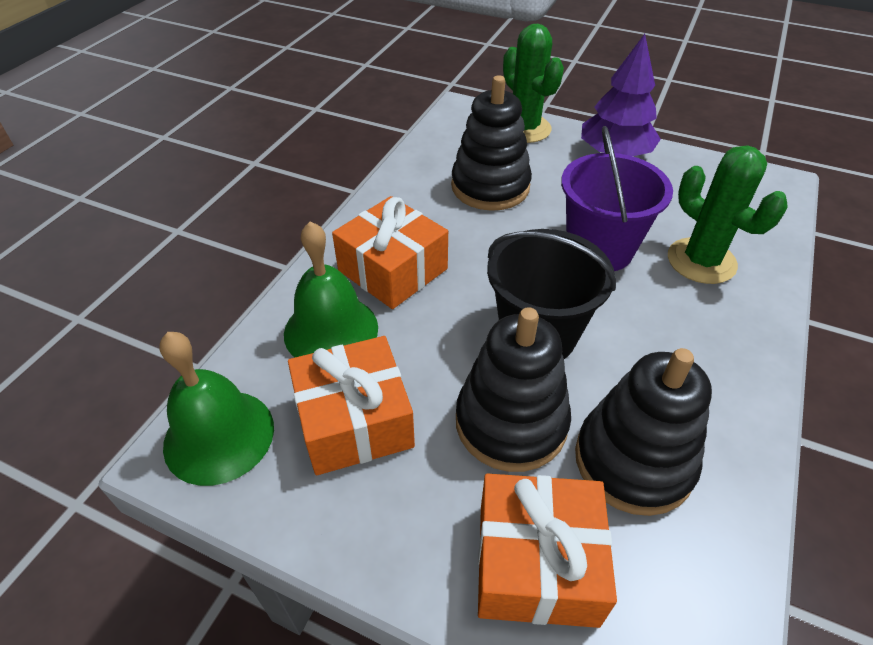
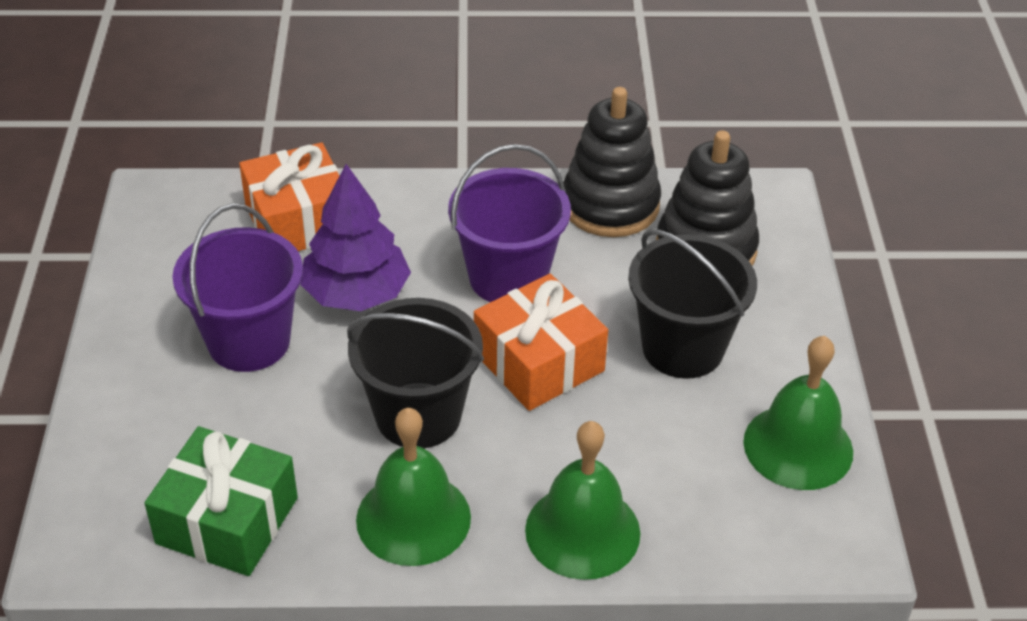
black bucket: 1 -> 2
black stacking toy: 3 -> 2
green bell: 2 -> 3
green cactus: 2 -> 0
green gift: 0 -> 1
orange gift: 3 -> 2
purple bucket: 1 -> 2

